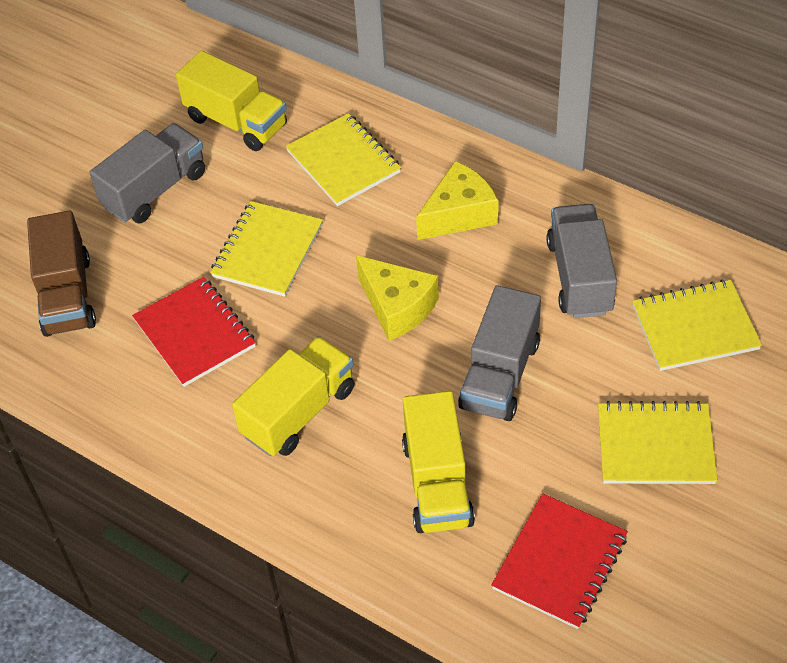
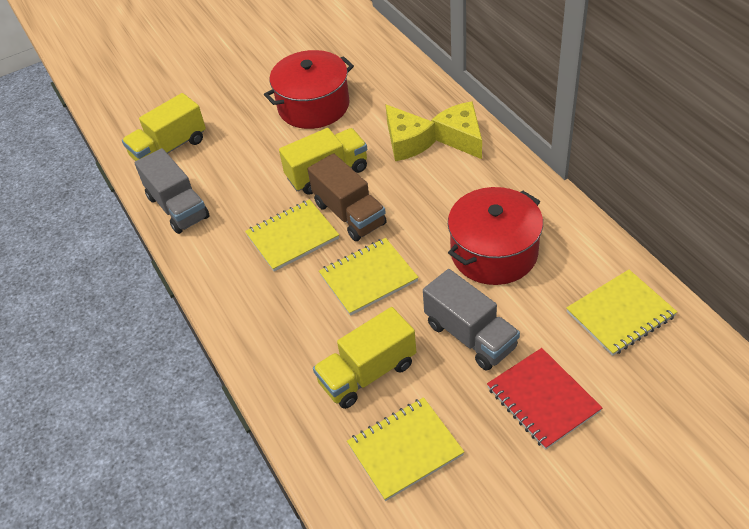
grey truck: 3 -> 2
red notebook: 2 -> 1
red pot: 0 -> 2

